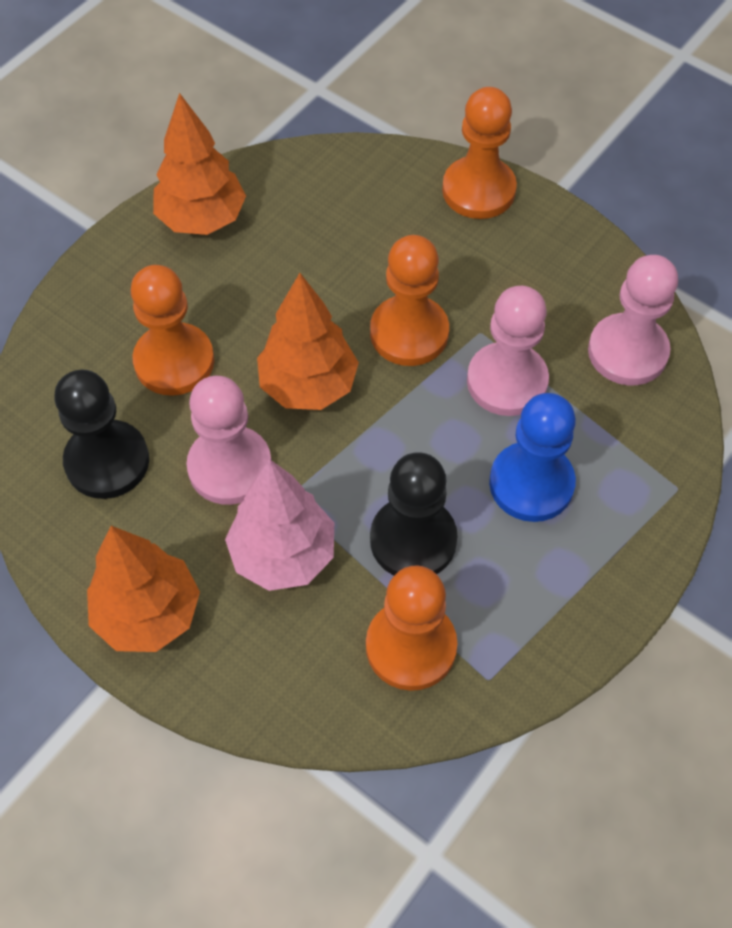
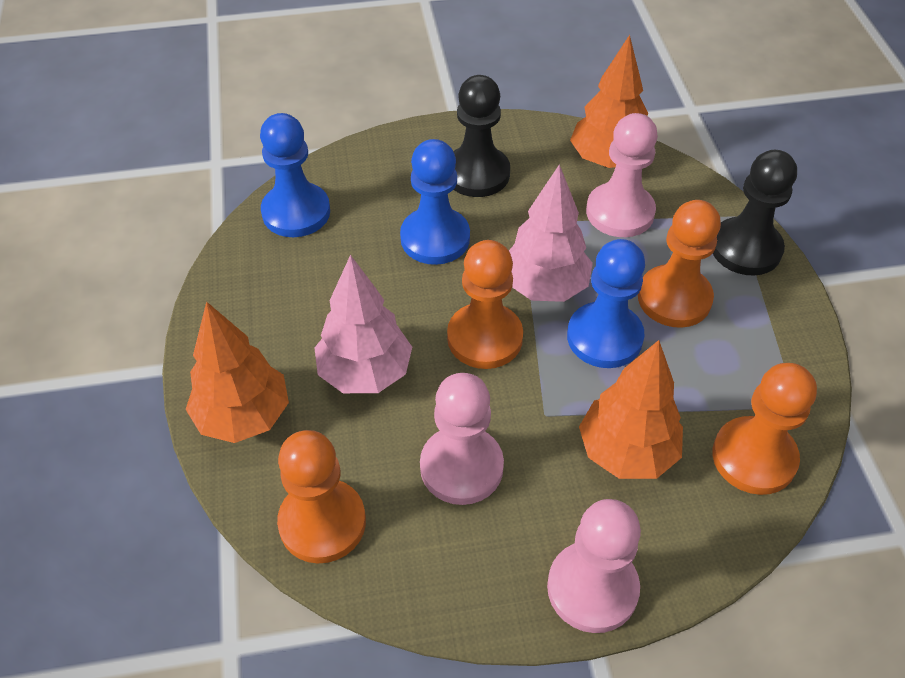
blue pawn: 1 -> 3
pink tree: 1 -> 2

